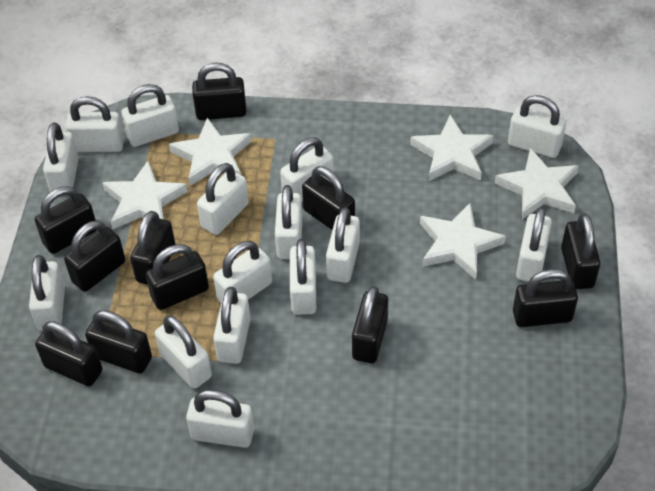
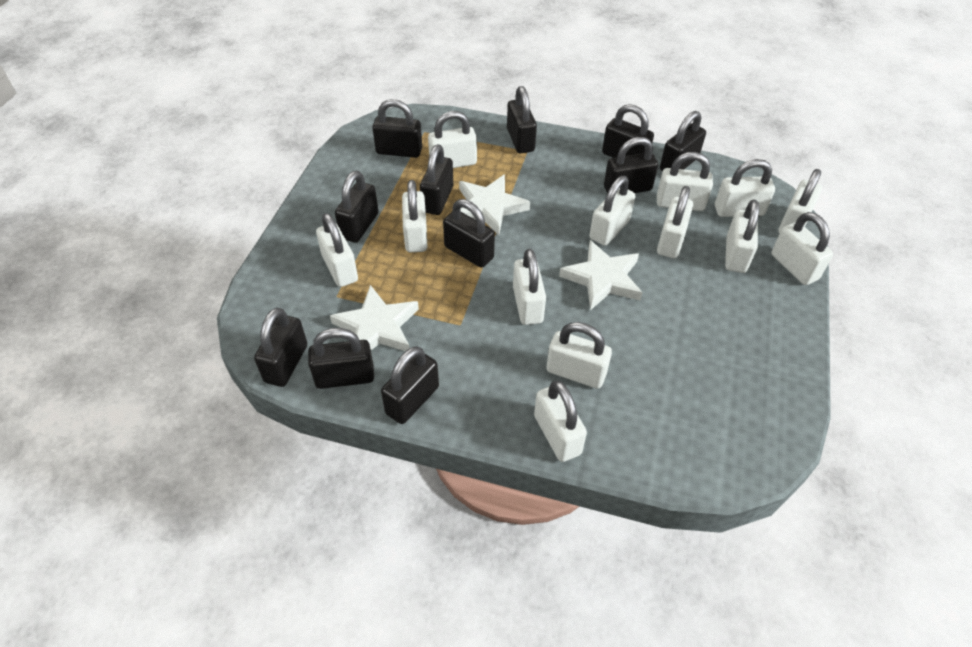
white padlock: 15 -> 13
white star: 5 -> 3

